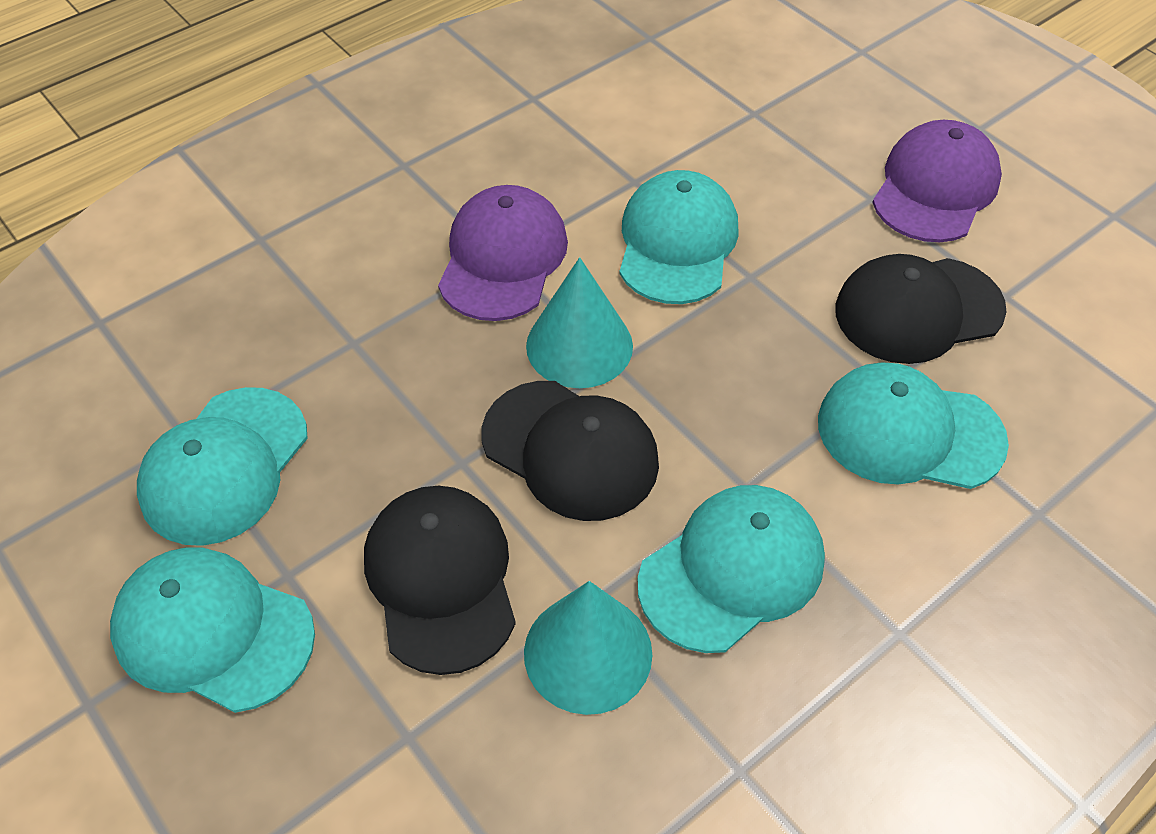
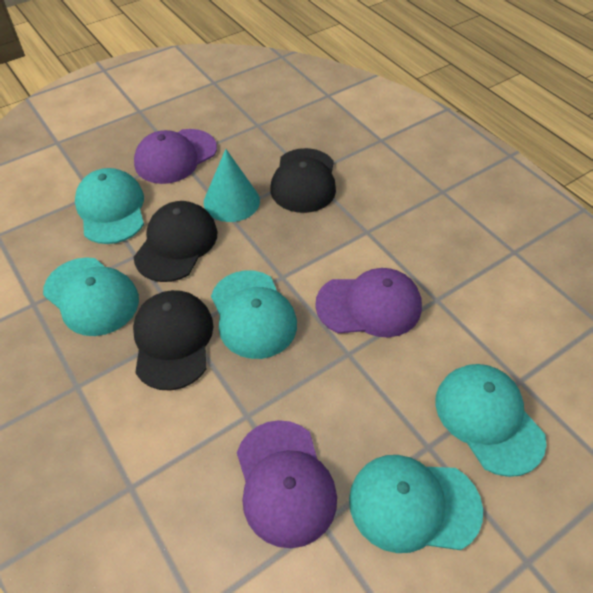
purple cap: 2 -> 3
turquoise cone: 2 -> 1

